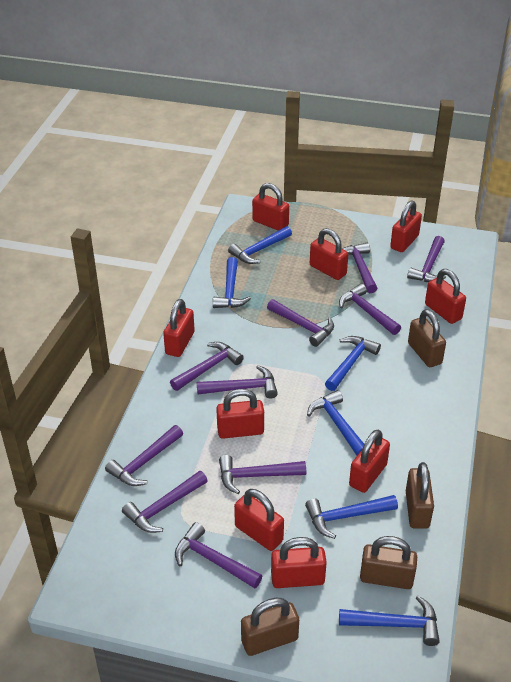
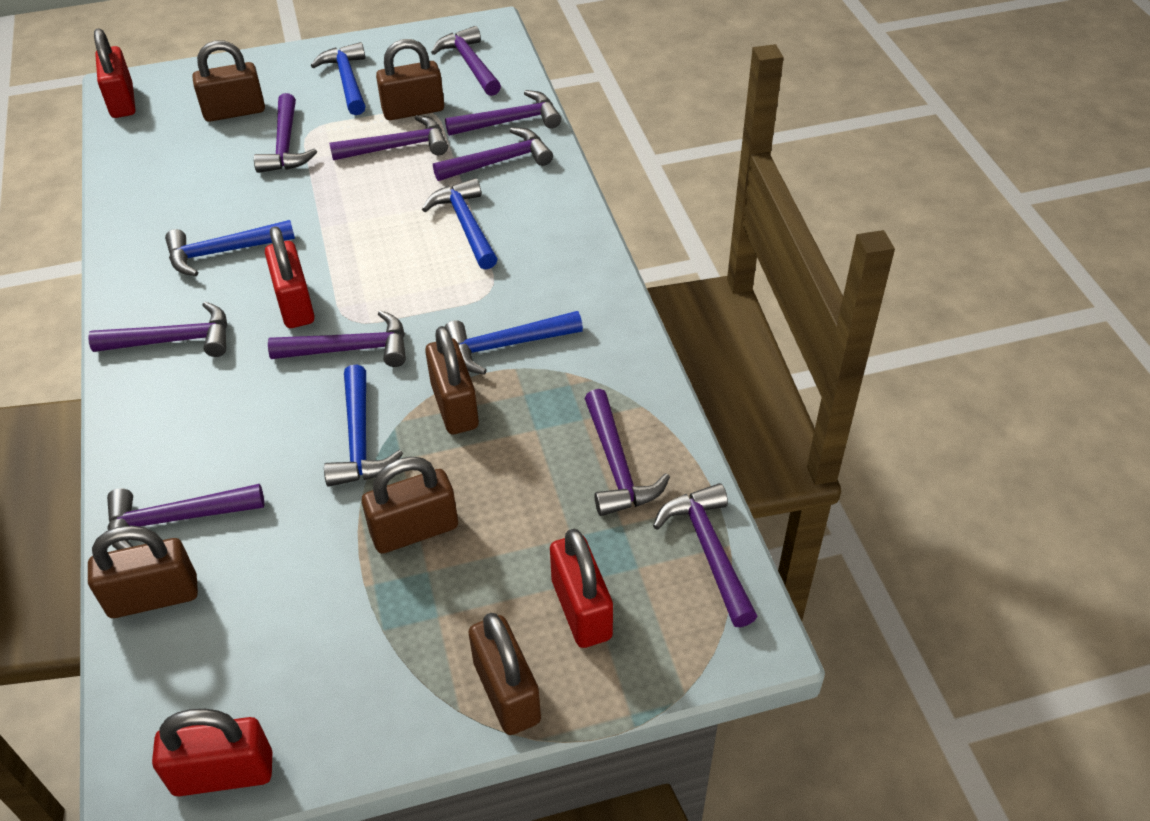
blue hammer: 6 -> 5
brown padlock: 4 -> 6
red padlock: 9 -> 4

